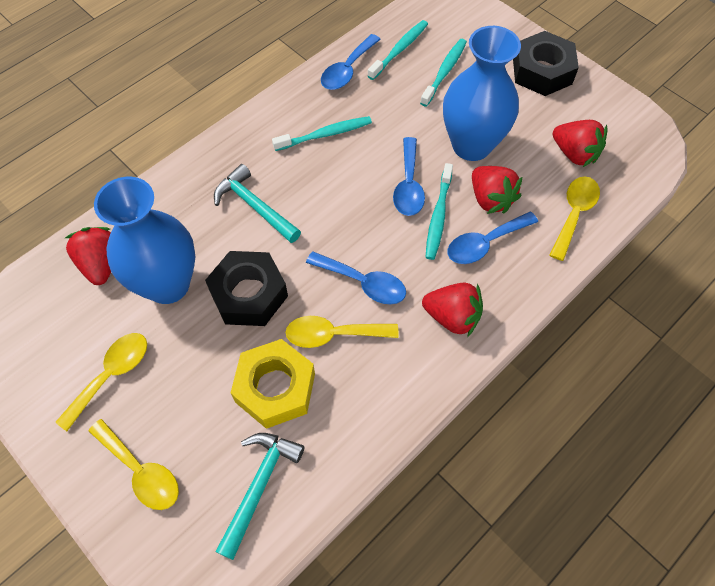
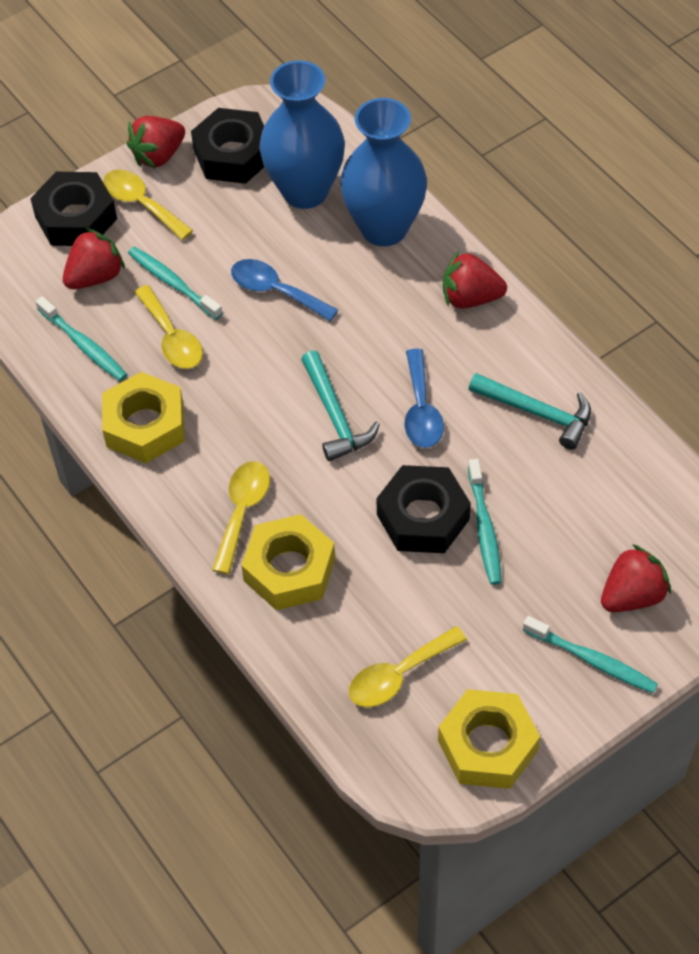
black nut: 2 -> 3
blue spoon: 4 -> 2
yellow nut: 1 -> 3

